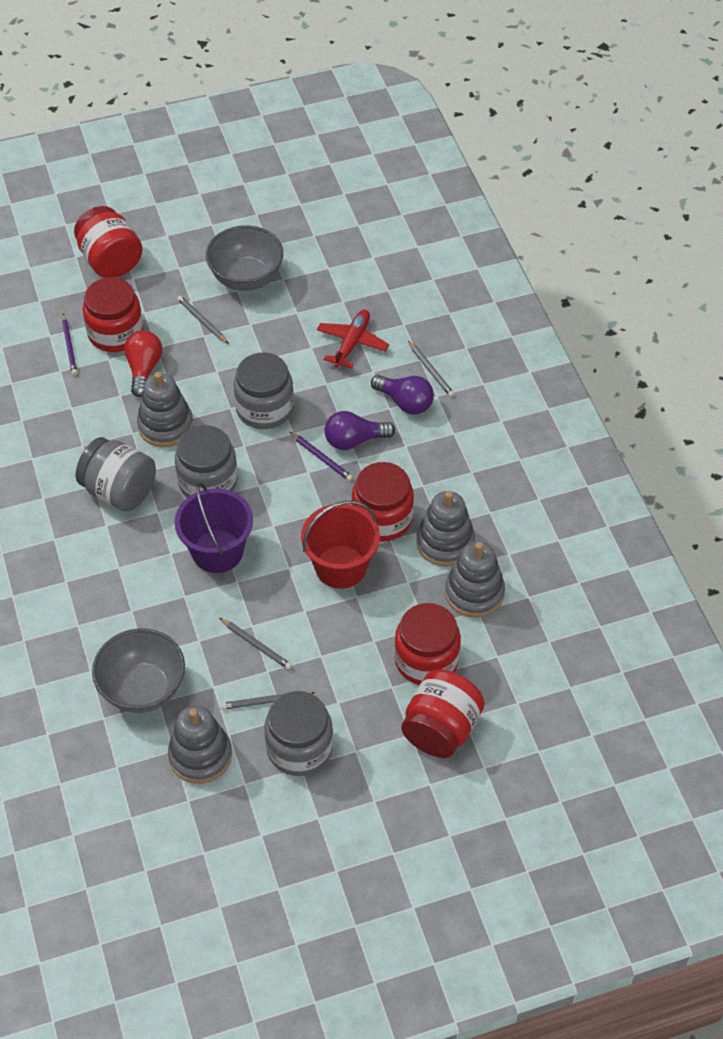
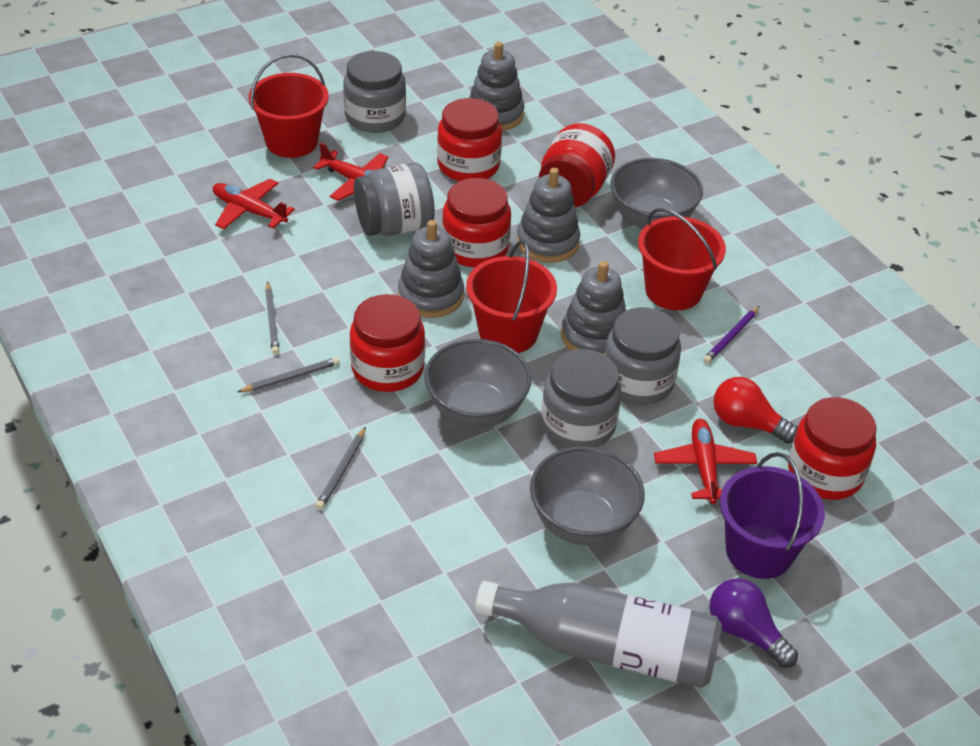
grey bottle: 0 -> 1
grey bowl: 2 -> 3
grey pencil: 4 -> 3
purple light bulb: 2 -> 1
purple pencil: 2 -> 1
red bucket: 1 -> 3
red plane: 1 -> 3

